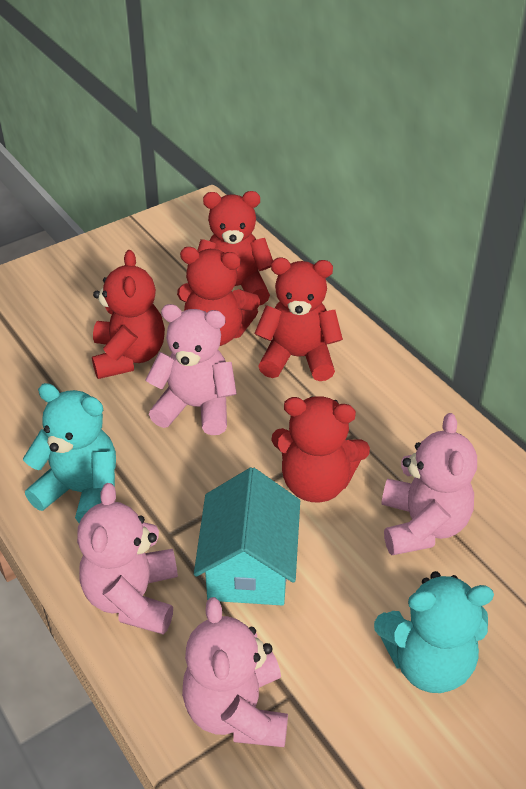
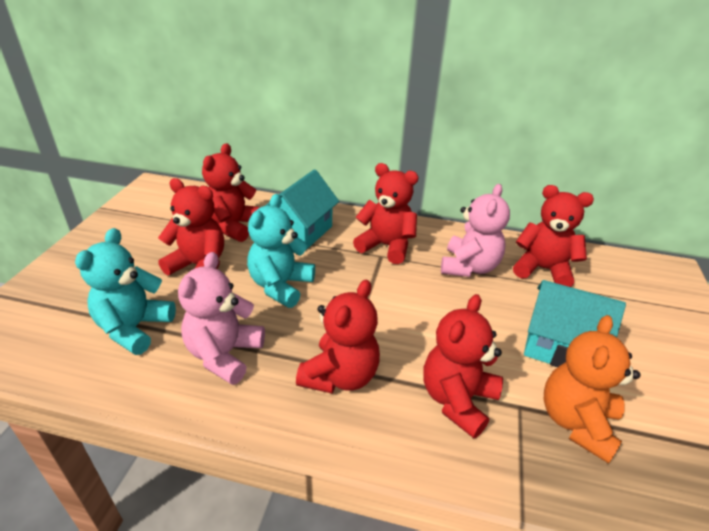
orange teddy bear: 0 -> 1
pink teddy bear: 4 -> 2
red teddy bear: 5 -> 6
turquoise house: 1 -> 2

